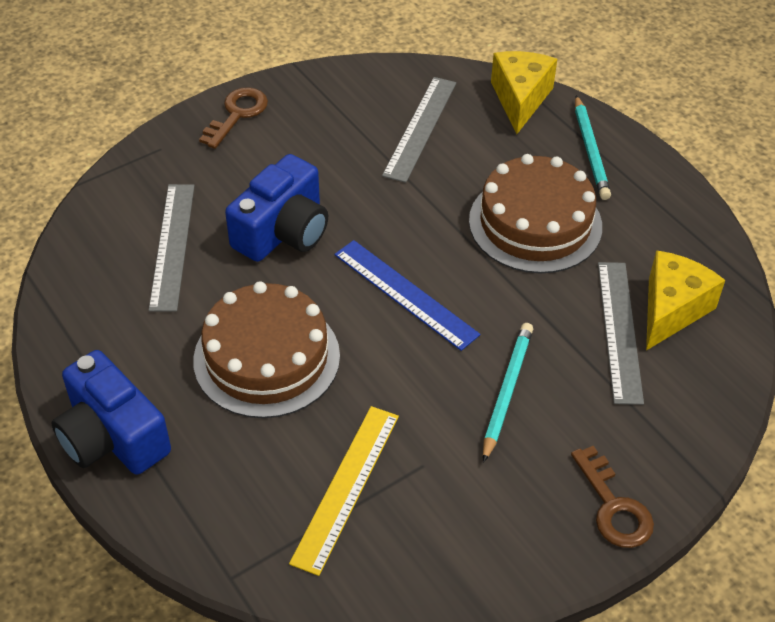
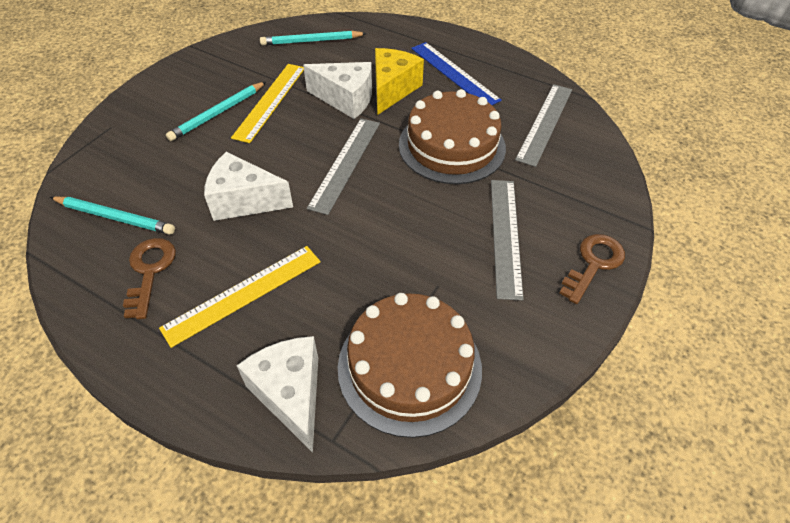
blue camera: 2 -> 0
turquoise pencil: 2 -> 3
white cheese: 0 -> 3
yellow cheese: 2 -> 1
yellow ruler: 1 -> 2

